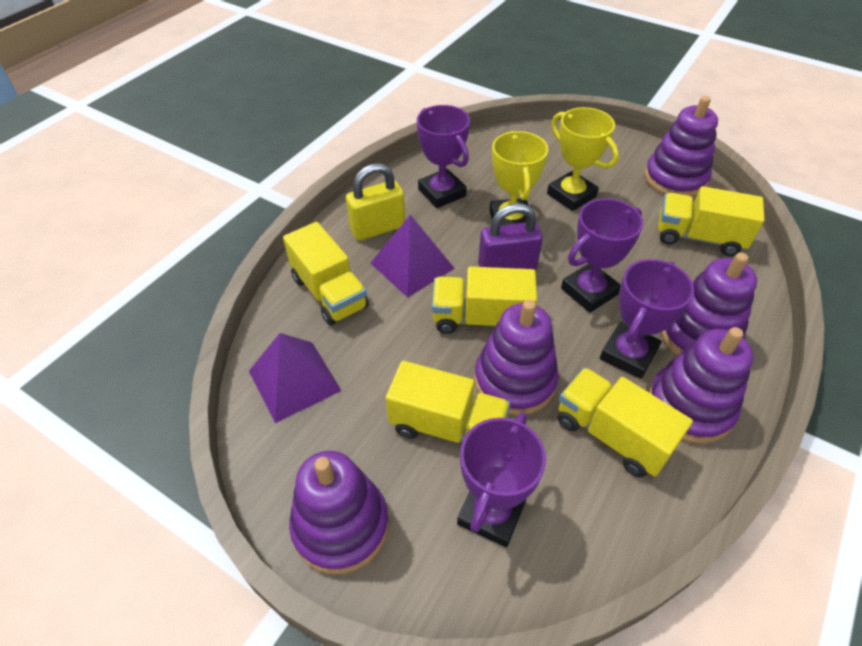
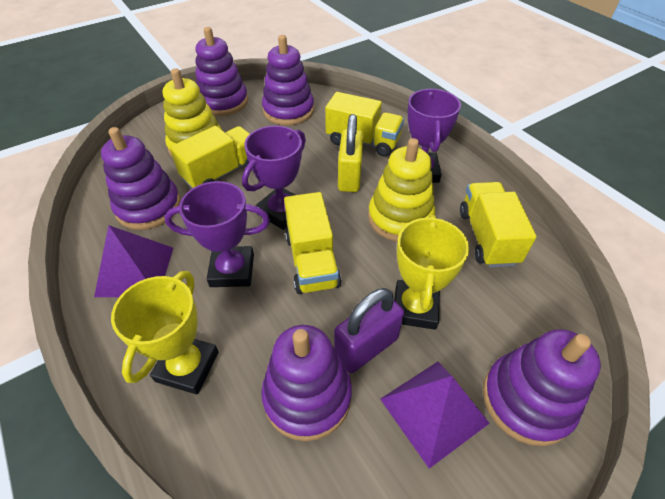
purple trophy: 4 -> 3
yellow stacking toy: 0 -> 2
yellow truck: 5 -> 4

